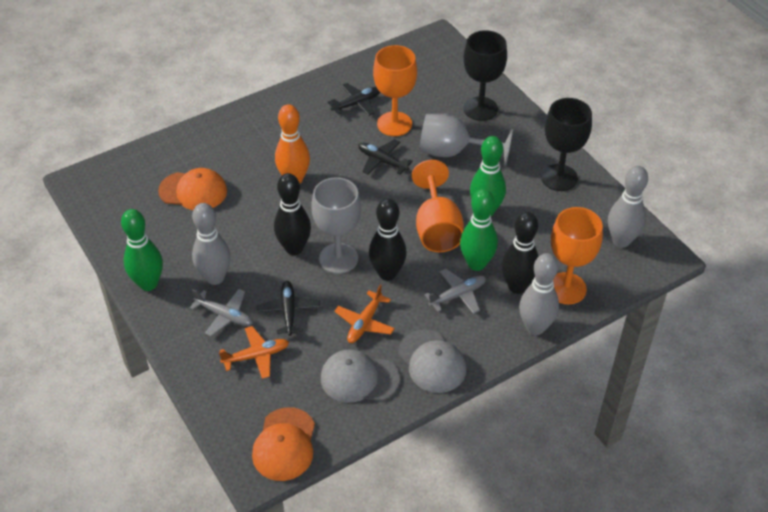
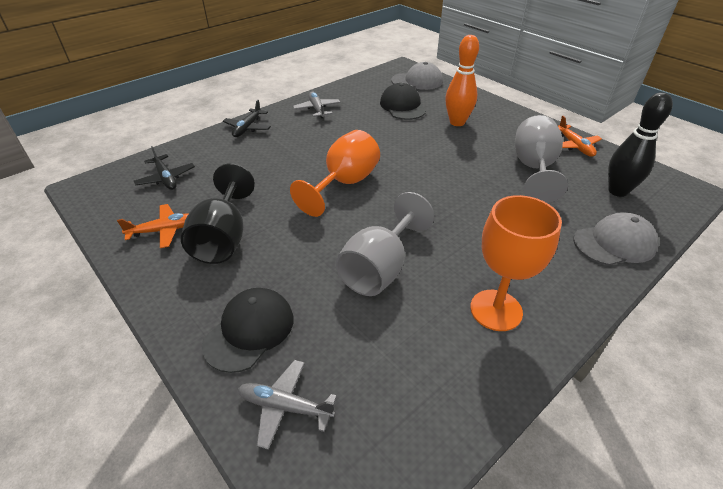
black bowling pin: 3 -> 1
black cap: 0 -> 2
black goblet: 2 -> 1
black plane: 3 -> 2
green bowling pin: 3 -> 0
grey bowling pin: 3 -> 0
orange cap: 2 -> 0
orange goblet: 3 -> 2

